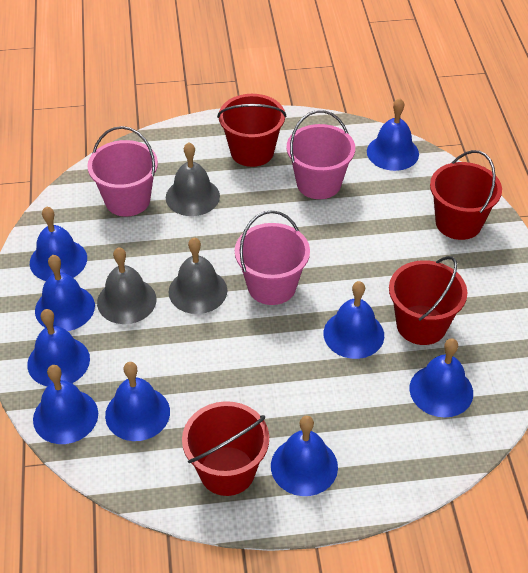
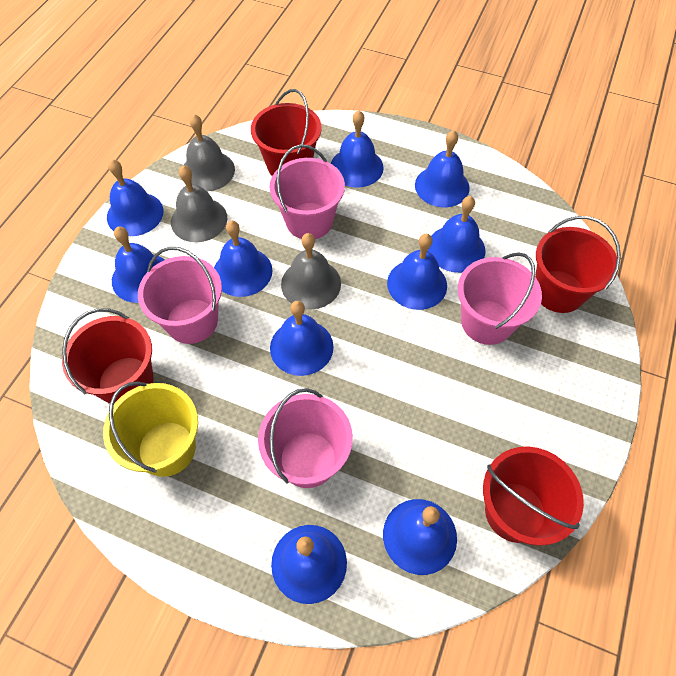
blue bell: 9 -> 10
pink bucket: 3 -> 4
yellow bucket: 0 -> 1

